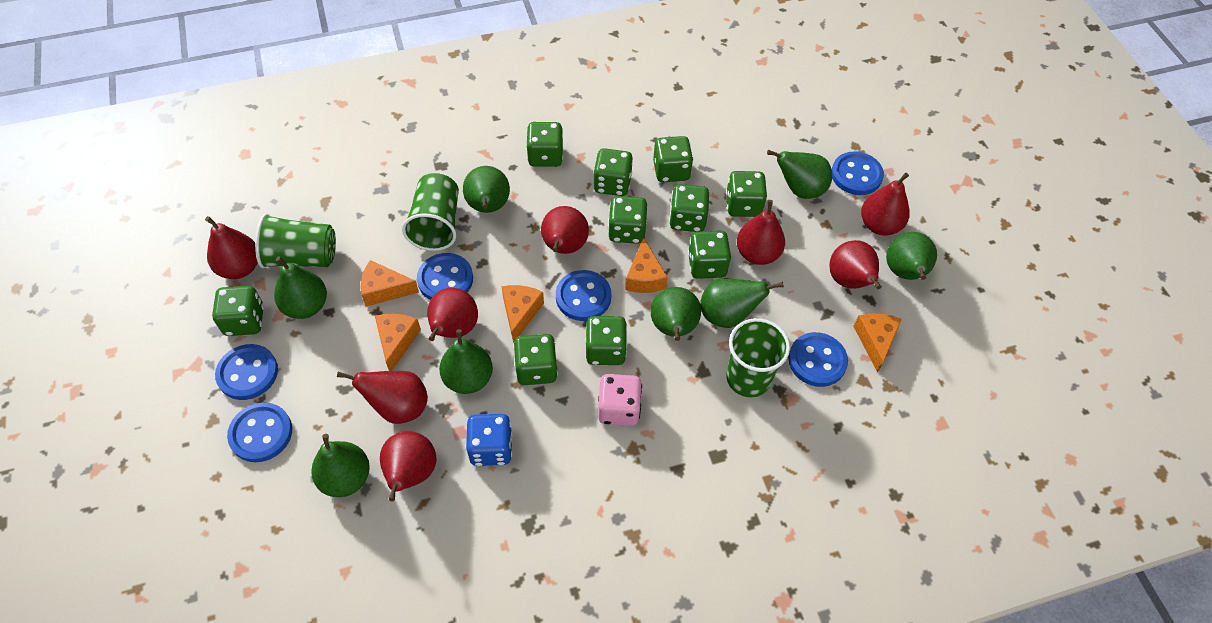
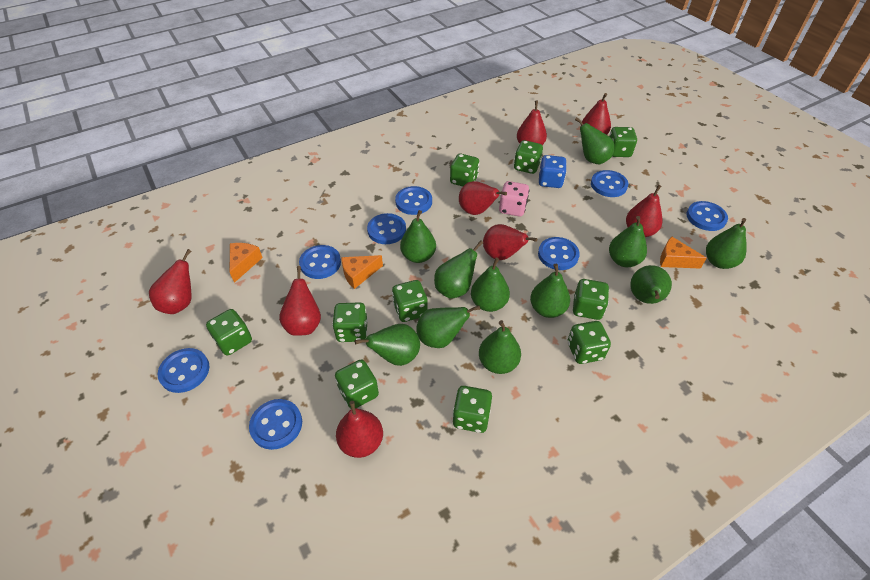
blue button: 6 -> 8
green cup: 3 -> 0
green pear: 8 -> 11
orange cheese: 5 -> 3

